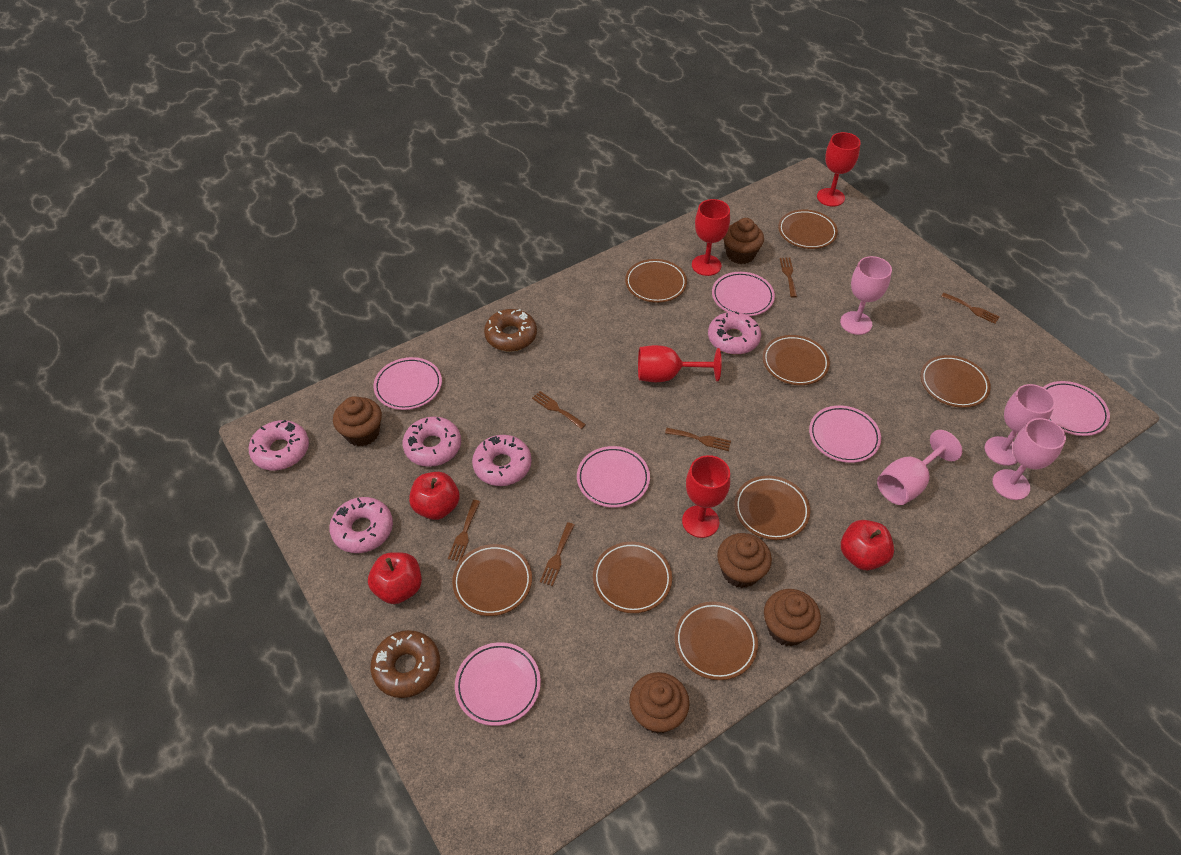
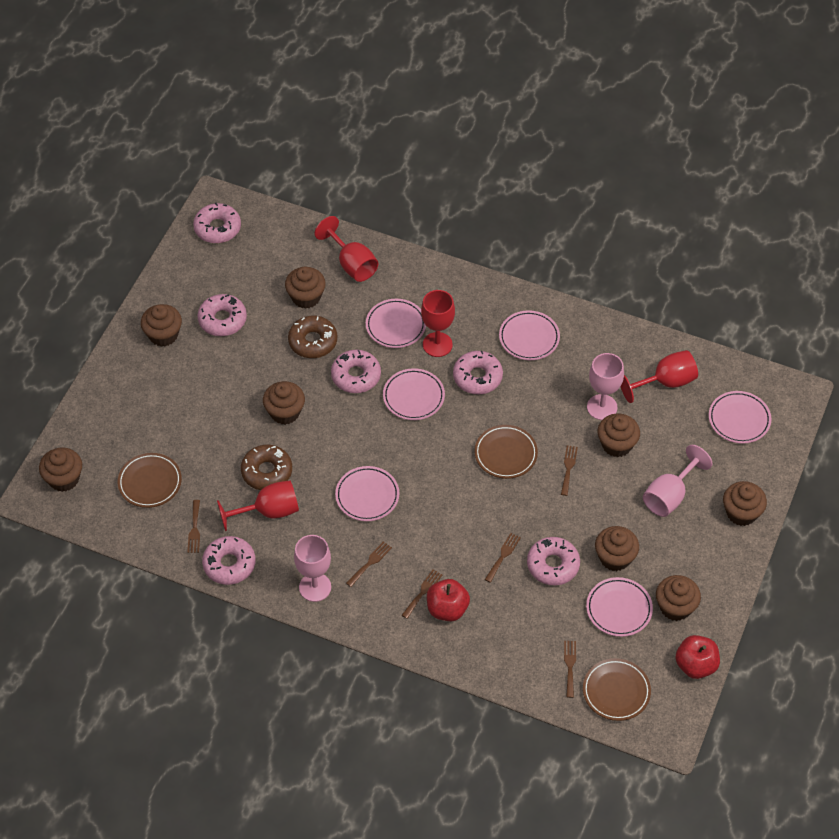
brown cupcake: 5 -> 8
brown plate: 8 -> 3
pink donut: 5 -> 6
pink goblet: 4 -> 3
red apple: 3 -> 2

